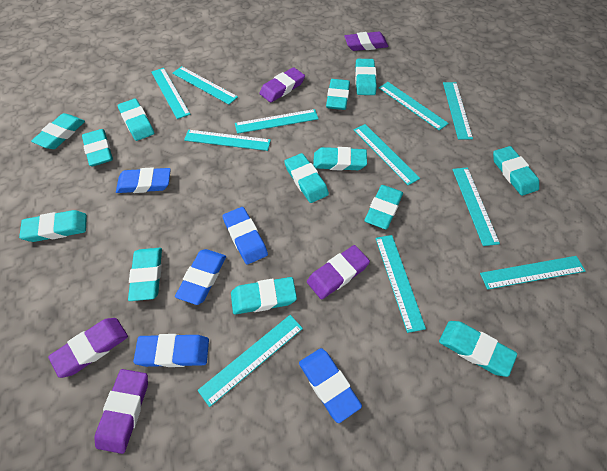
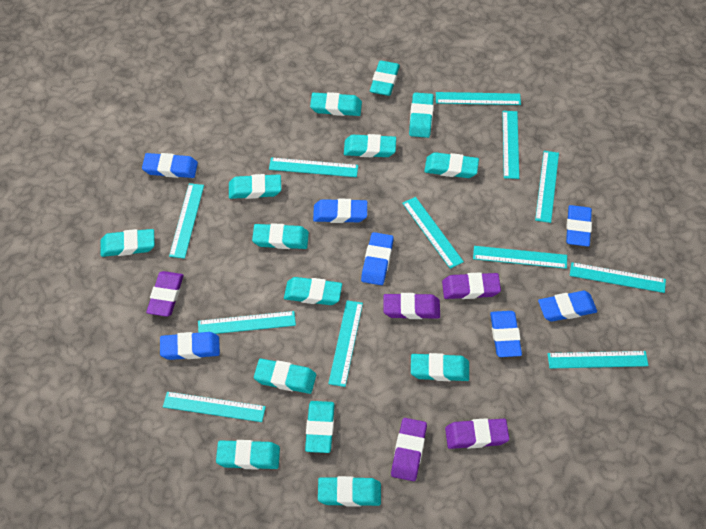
blue eraser: 5 -> 7
turquoise eraser: 13 -> 14
turquoise ruler: 11 -> 12

